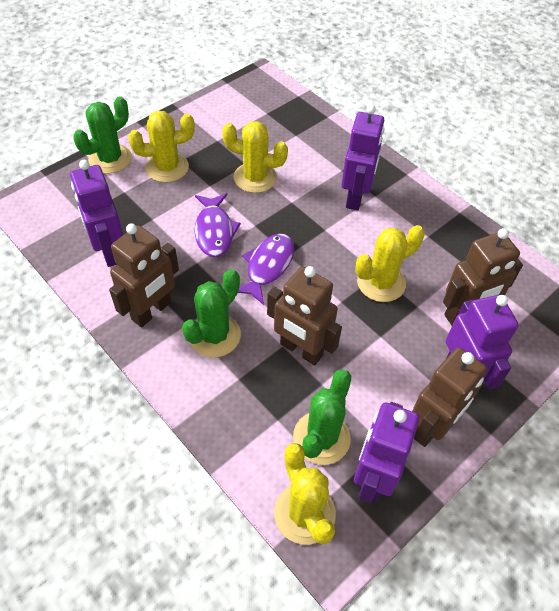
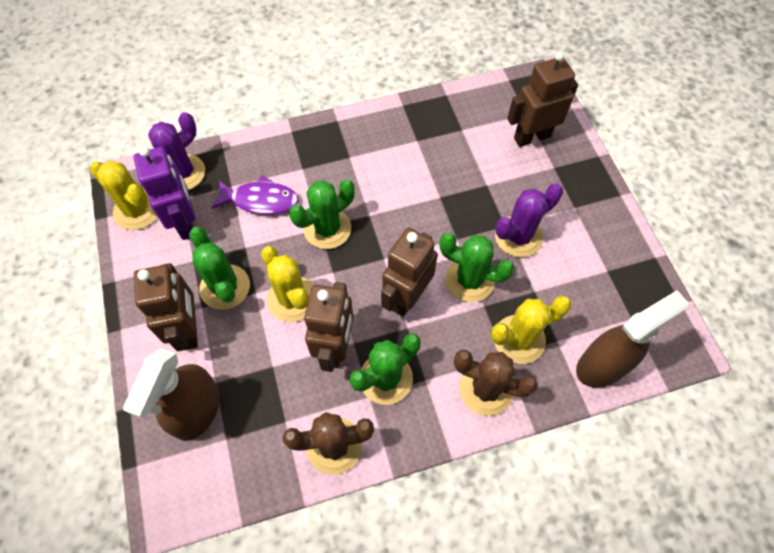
brown cactus: 0 -> 2
brown spray bottle: 0 -> 2
green cactus: 3 -> 4
purple cactus: 0 -> 2
purple fish: 2 -> 1
purple robot: 4 -> 1
yellow cactus: 4 -> 3

